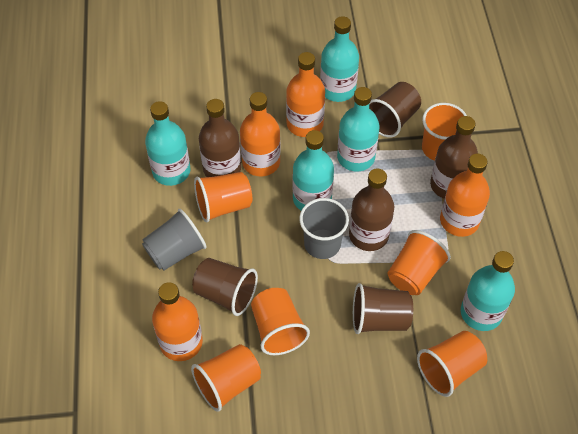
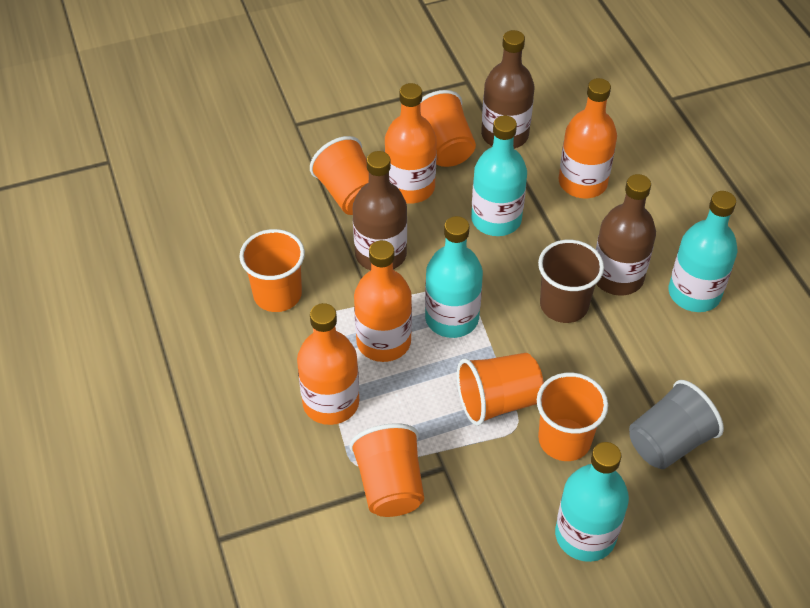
brown cup: 3 -> 1
grey cup: 2 -> 1
turquoise bottle: 5 -> 4

